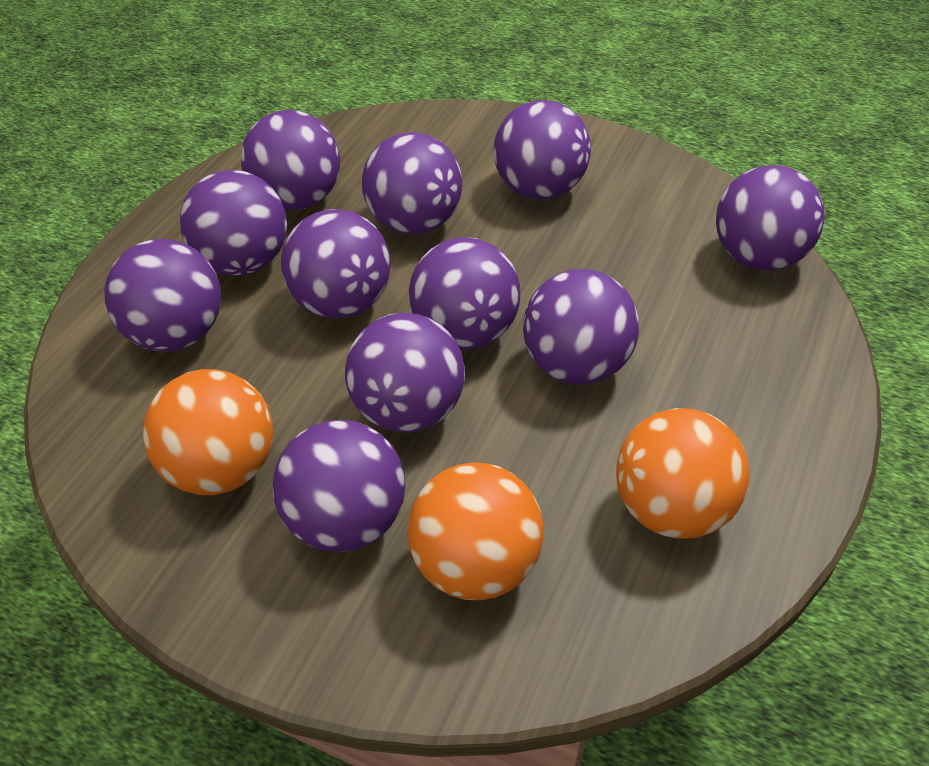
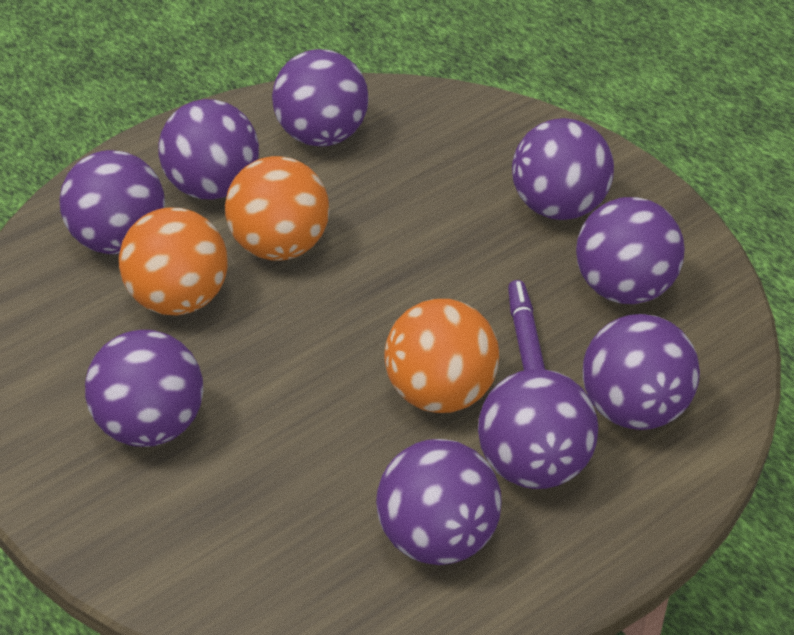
purple ball: 11 -> 9
purple marker: 0 -> 1

